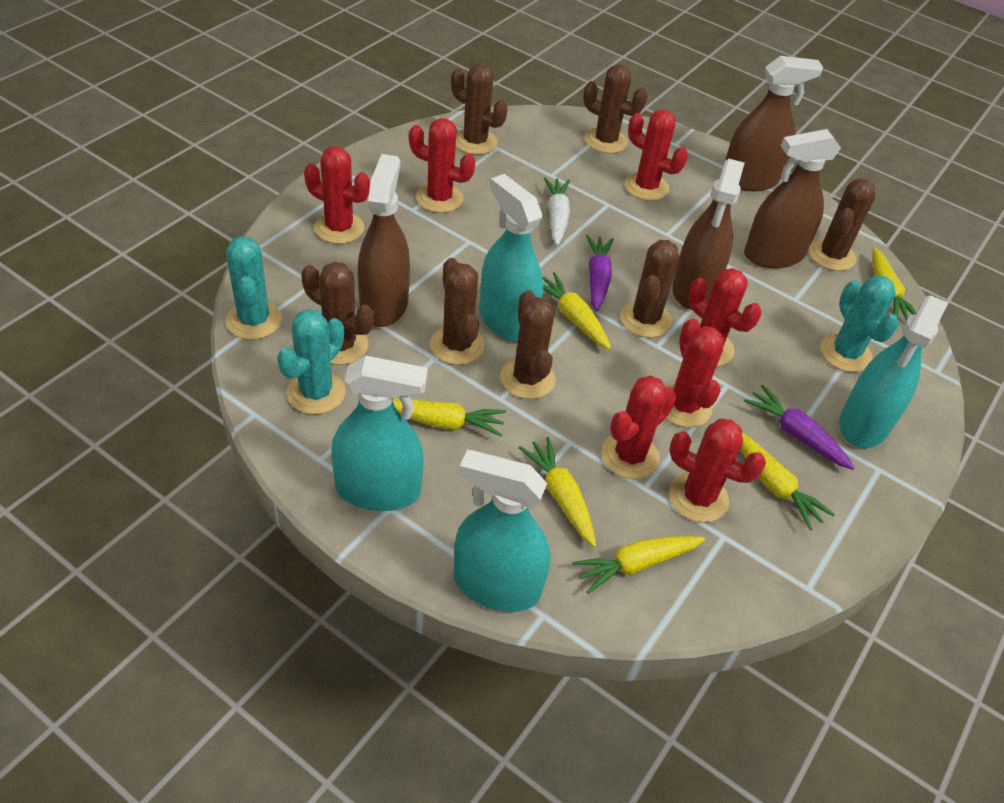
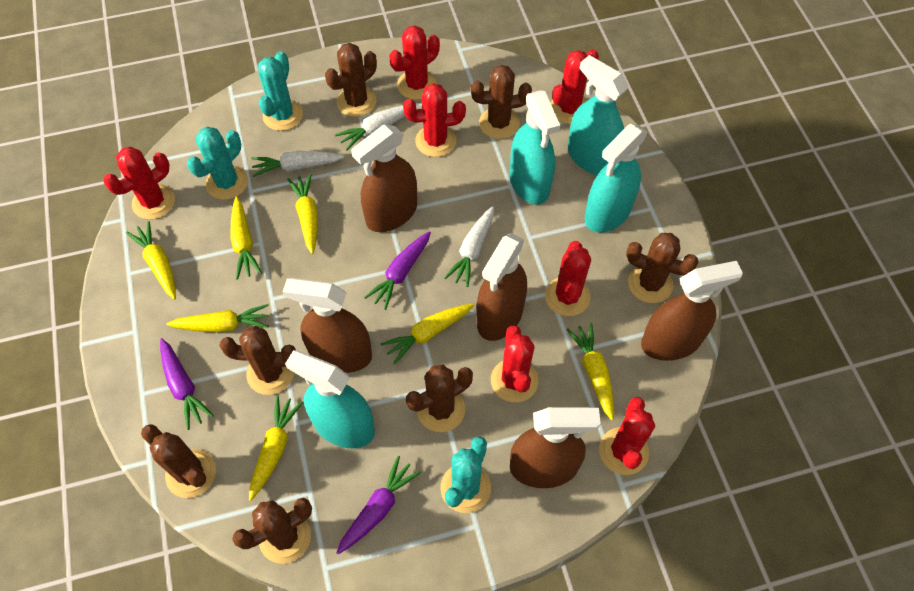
brown spray bottle: 4 -> 5
purple carrot: 2 -> 3
white carrot: 1 -> 3
yellow carrot: 6 -> 7

